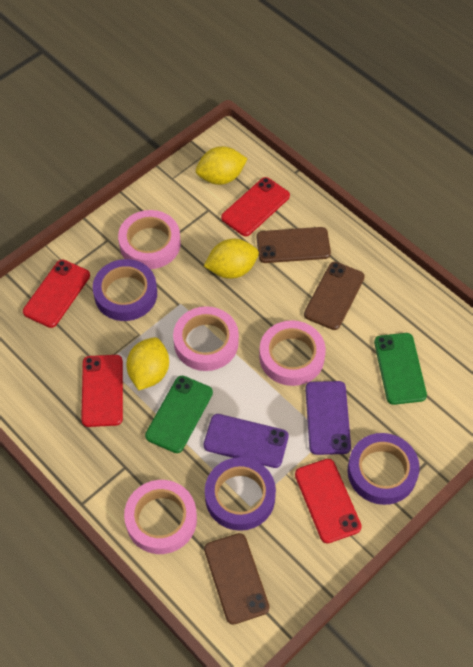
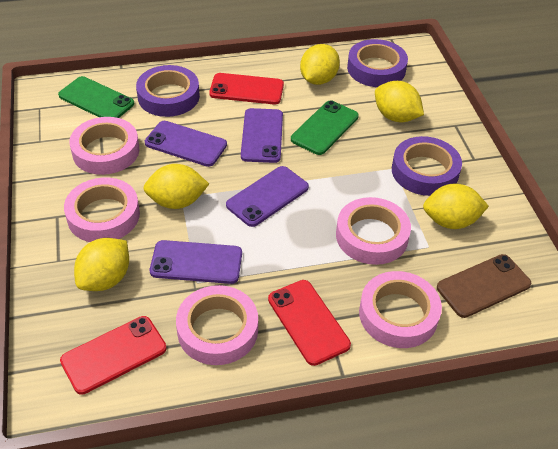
brown phone: 3 -> 1
pink tape: 4 -> 5
purple phone: 2 -> 4
red phone: 4 -> 3
yellow lemon: 3 -> 5

